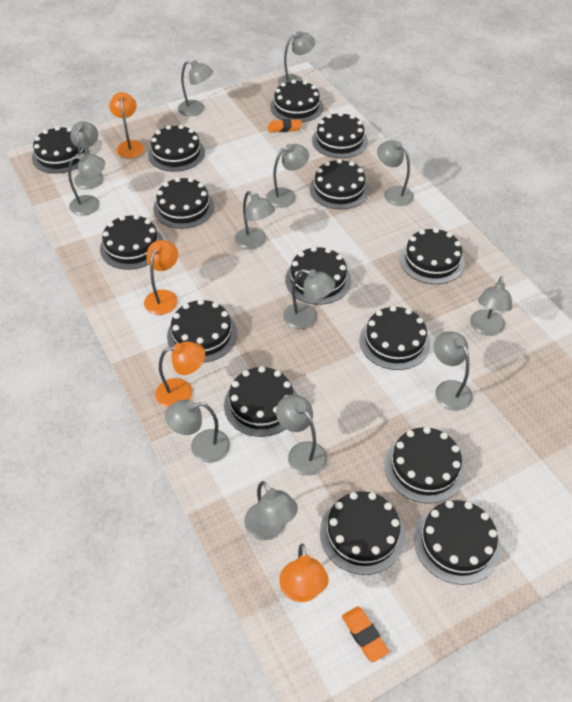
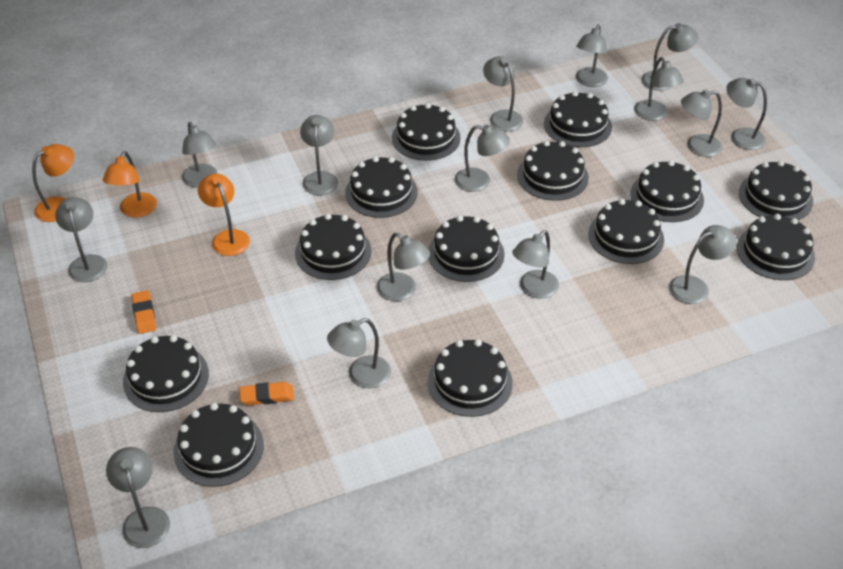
black cake: 15 -> 13
grey lamp: 13 -> 15
orange lamp: 4 -> 3

